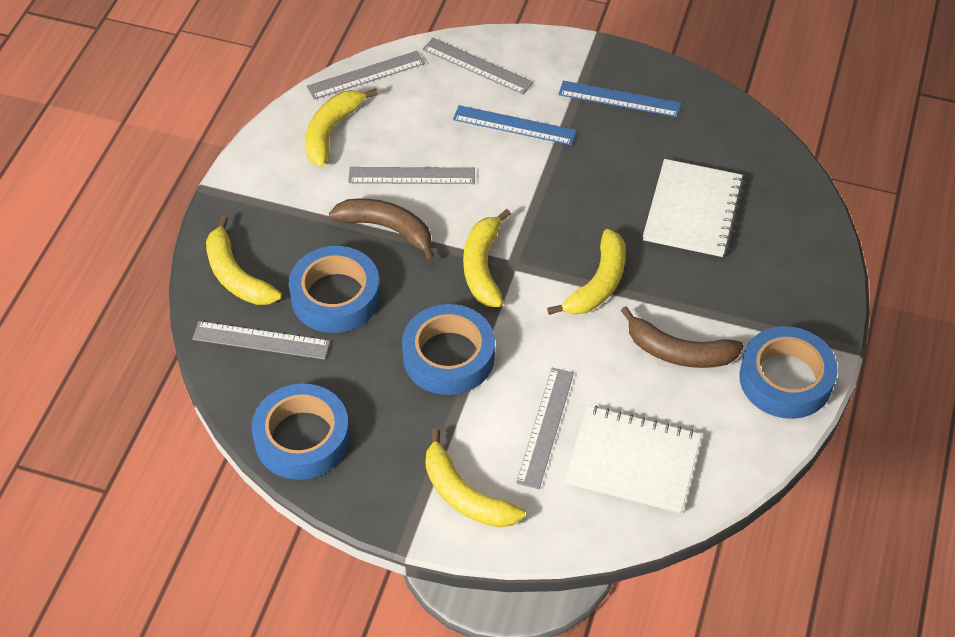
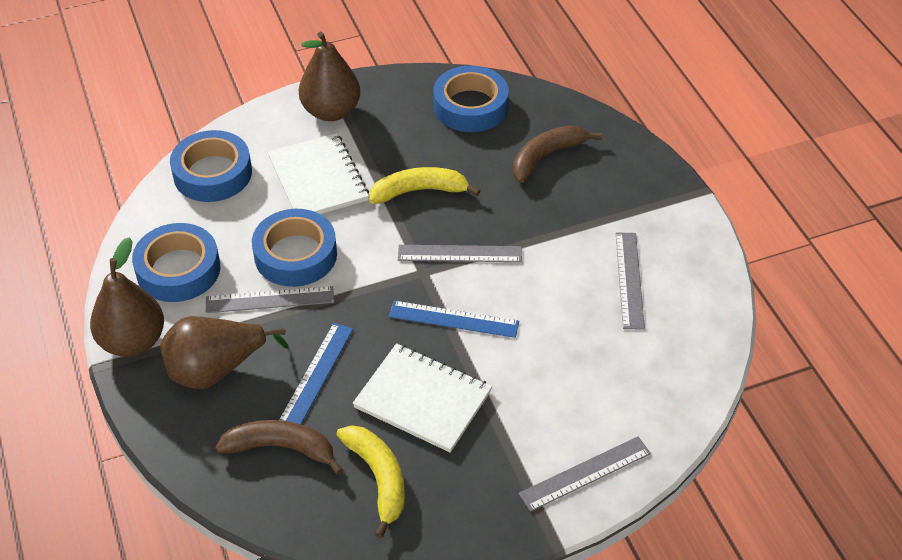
brown pear: 0 -> 3
grey ruler: 5 -> 4
yellow banana: 5 -> 2

